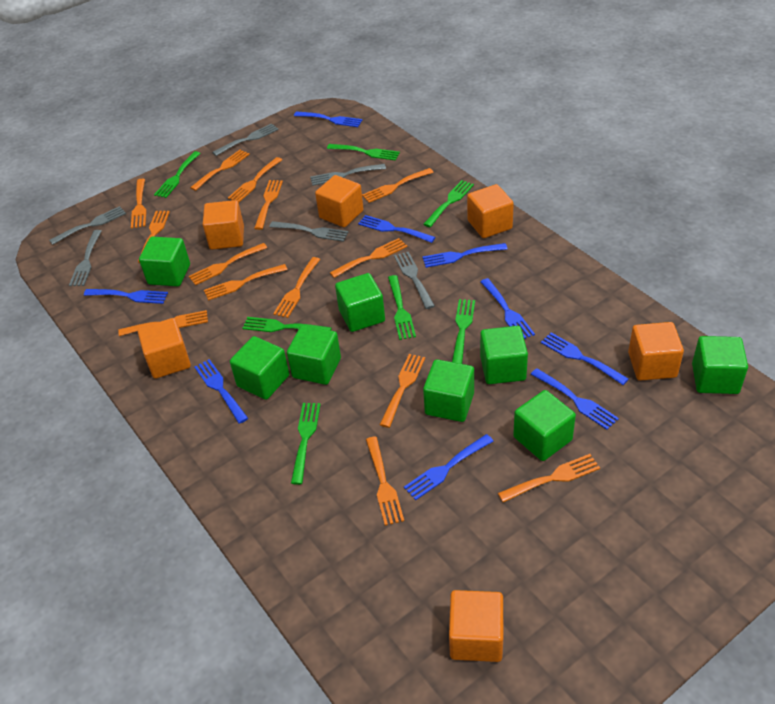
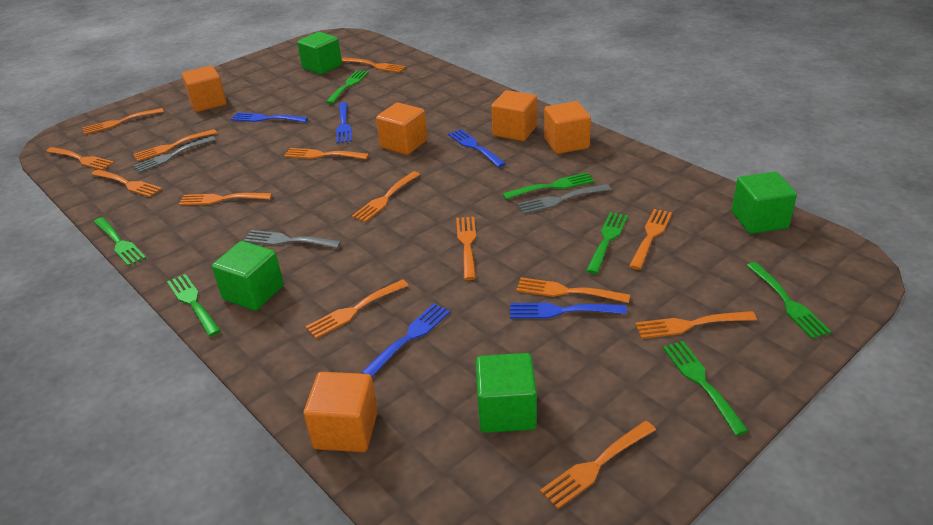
blue fork: 9 -> 5
green cube: 8 -> 4
grey fork: 6 -> 3
orange cube: 6 -> 5

